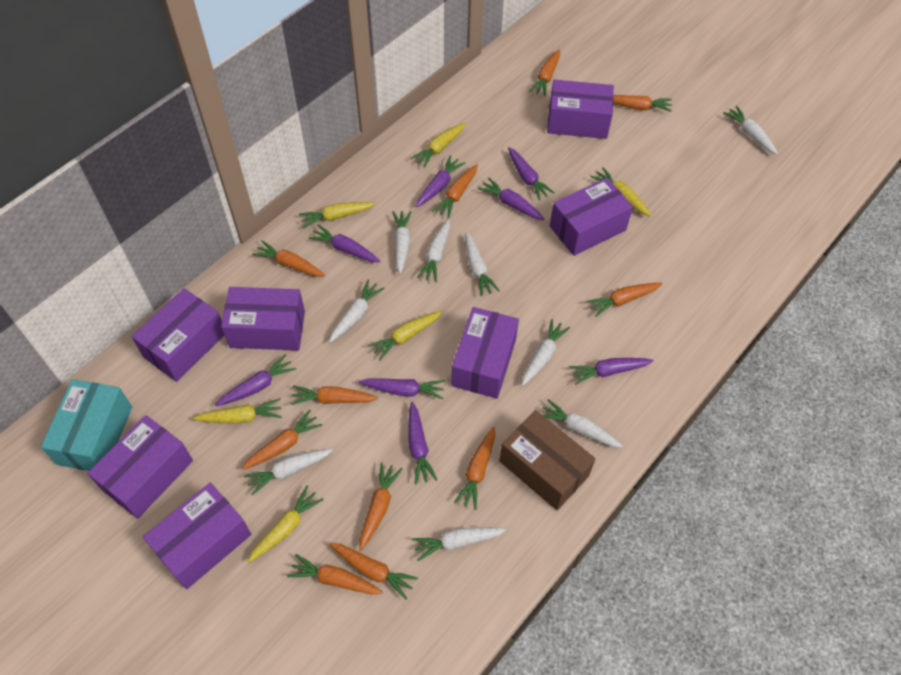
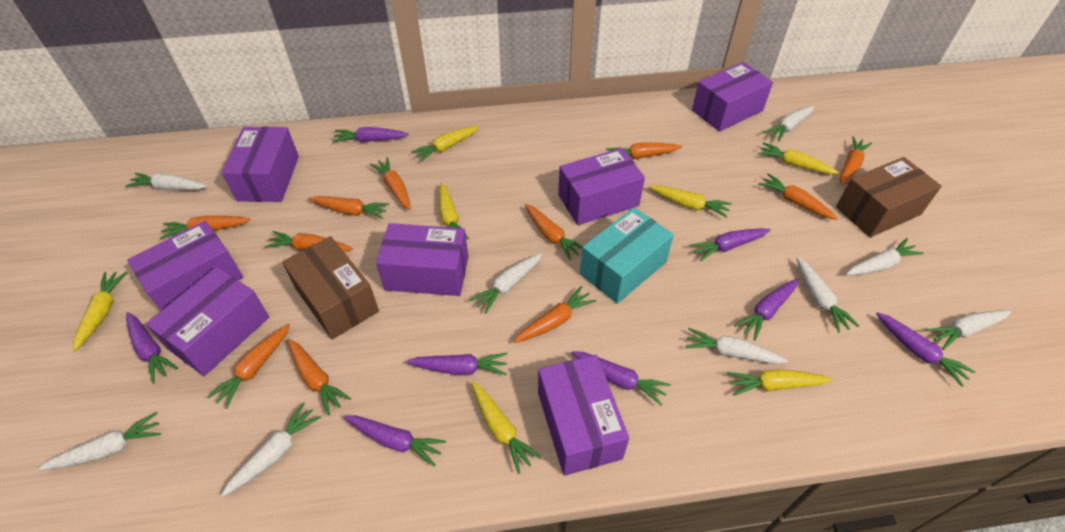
brown box: 1 -> 2
yellow carrot: 6 -> 7

